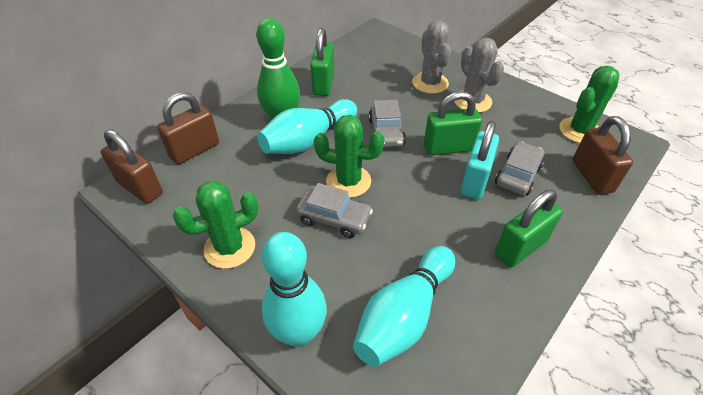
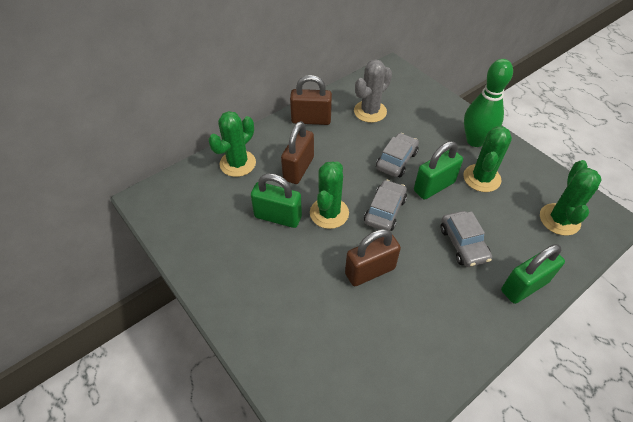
green cactus: 3 -> 4
grey cactus: 2 -> 1
turquoise bowling pin: 3 -> 0
turquoise padlock: 1 -> 0

